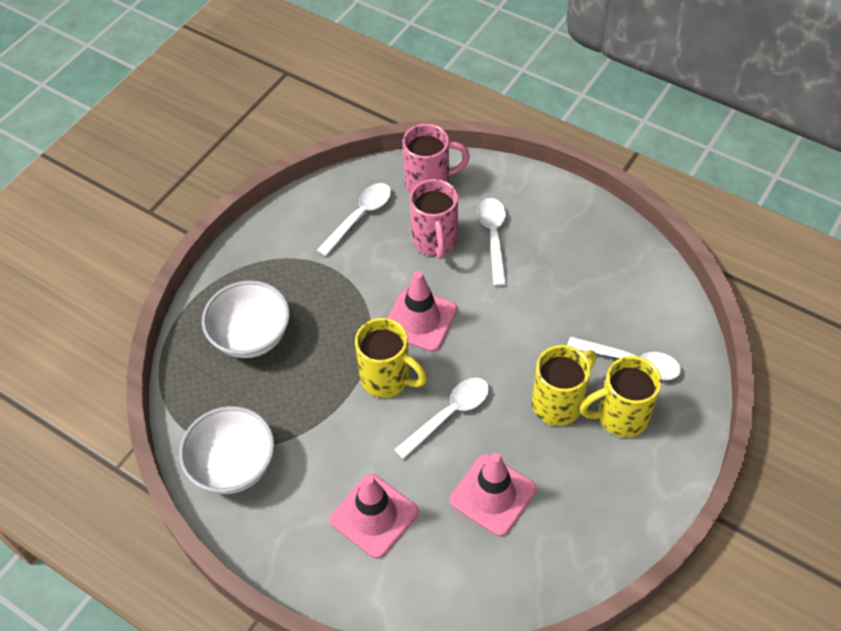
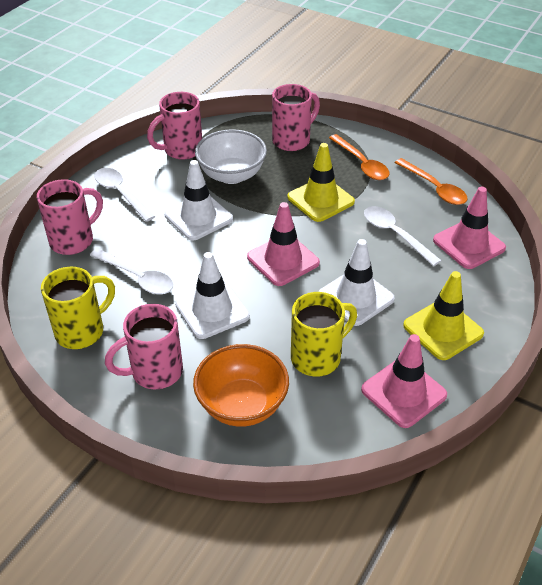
orange bowl: 0 -> 1
orange spoon: 0 -> 2
pink mug: 2 -> 4
white bowl: 2 -> 1
white spoon: 4 -> 3
white traffic cone: 0 -> 3
yellow mug: 3 -> 2
yellow traffic cone: 0 -> 2

